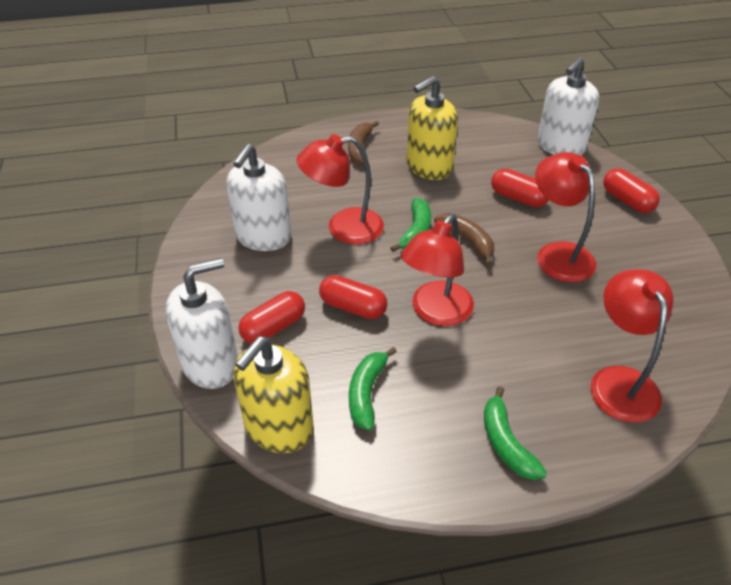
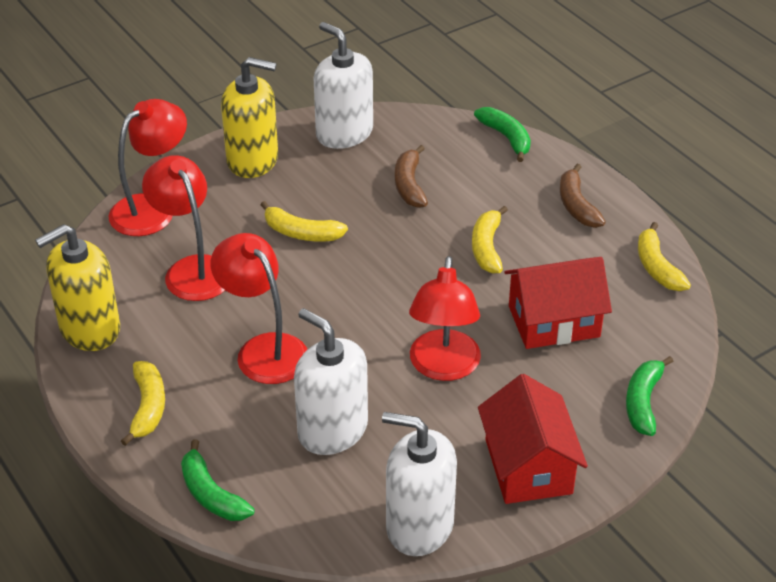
red capsule: 4 -> 0
red house: 0 -> 2
yellow banana: 0 -> 4

